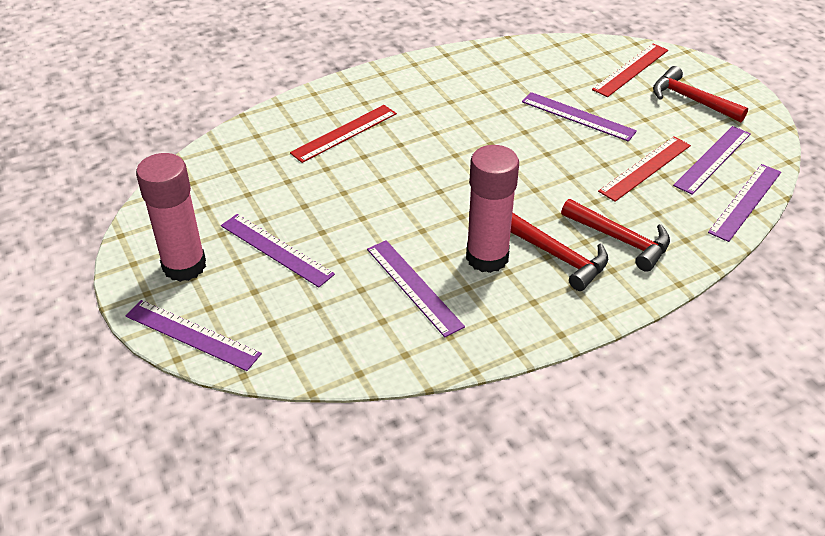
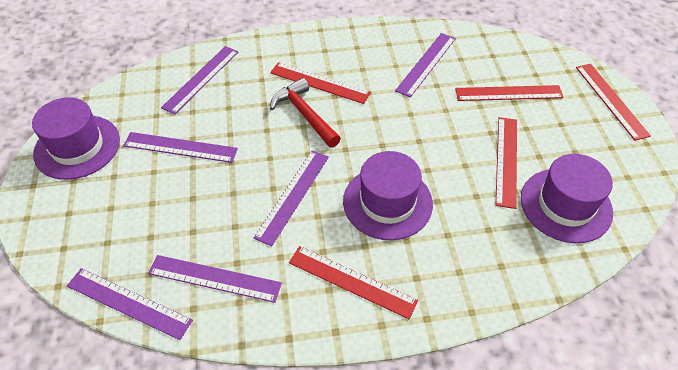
pink glue stick: 2 -> 0
purple hat: 0 -> 3
red hammer: 3 -> 1
red ruler: 3 -> 5

